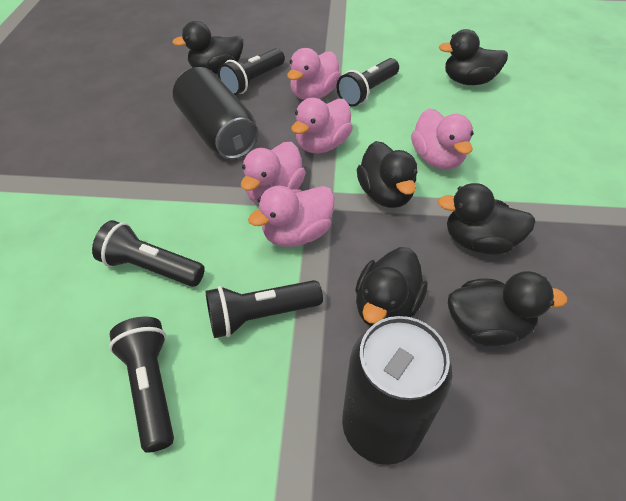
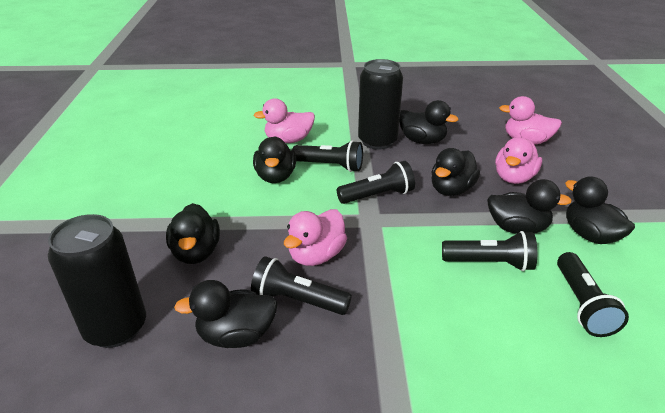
black duck: 6 -> 7
pink duck: 5 -> 4

